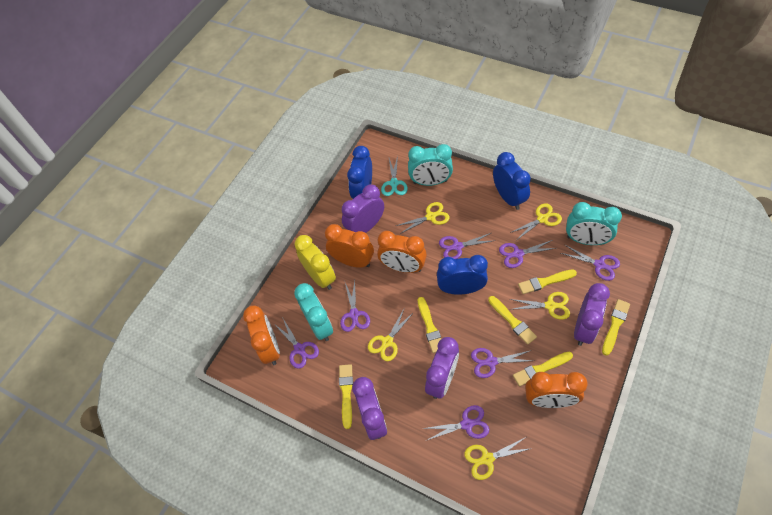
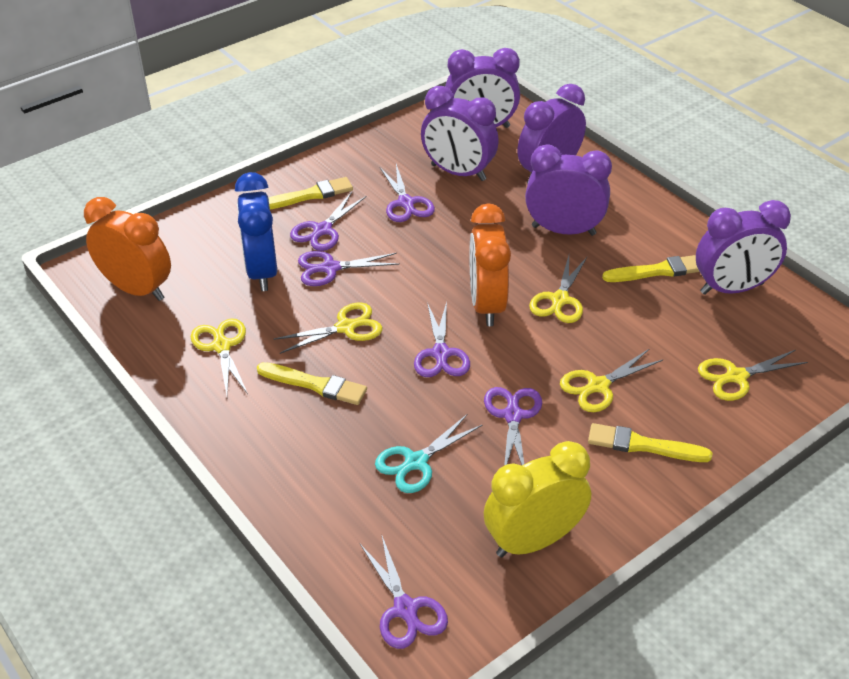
blue clock: 3 -> 1
orange clock: 4 -> 2
purple clock: 4 -> 5
purple scissors: 7 -> 6
turquoise clock: 3 -> 0
yellow brush: 6 -> 4

